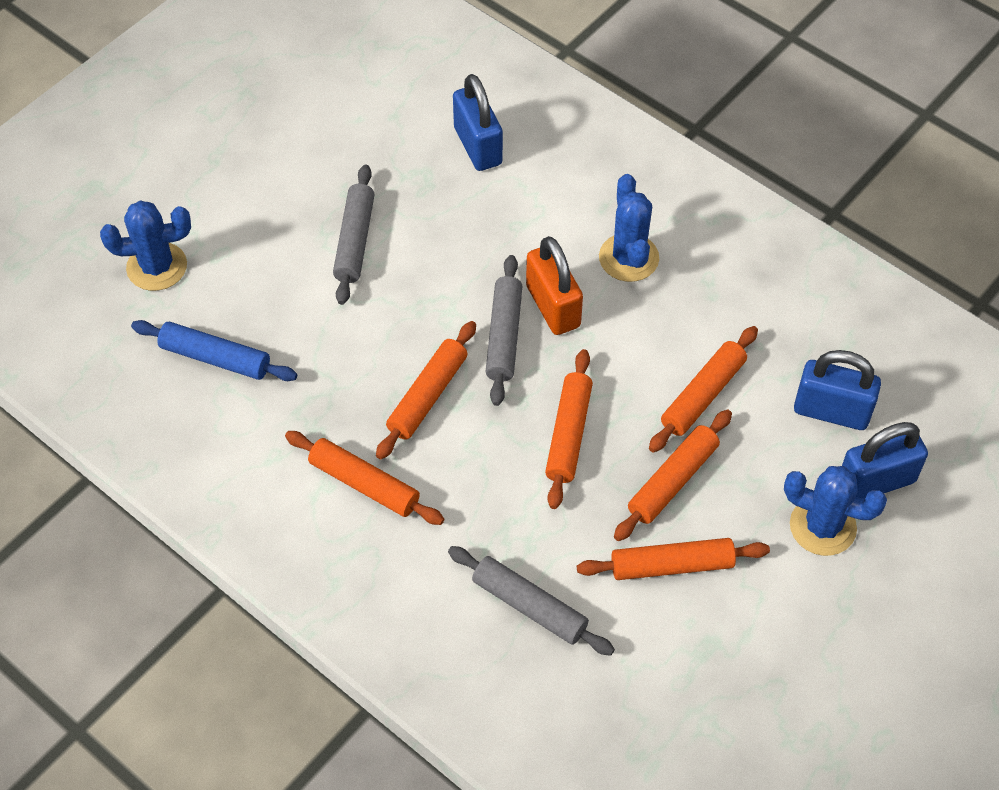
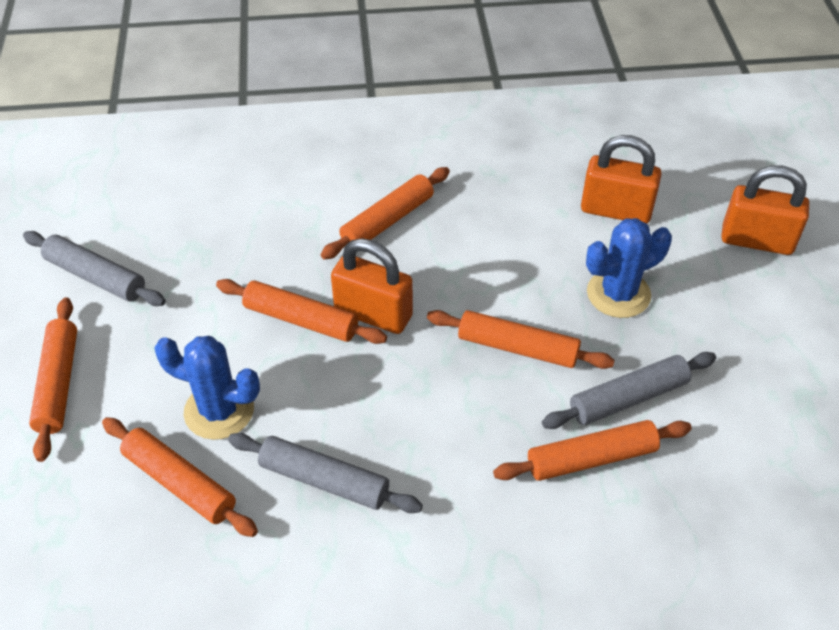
blue cactus: 3 -> 2
blue padlock: 3 -> 0
blue rolling pin: 1 -> 0
orange padlock: 1 -> 3

